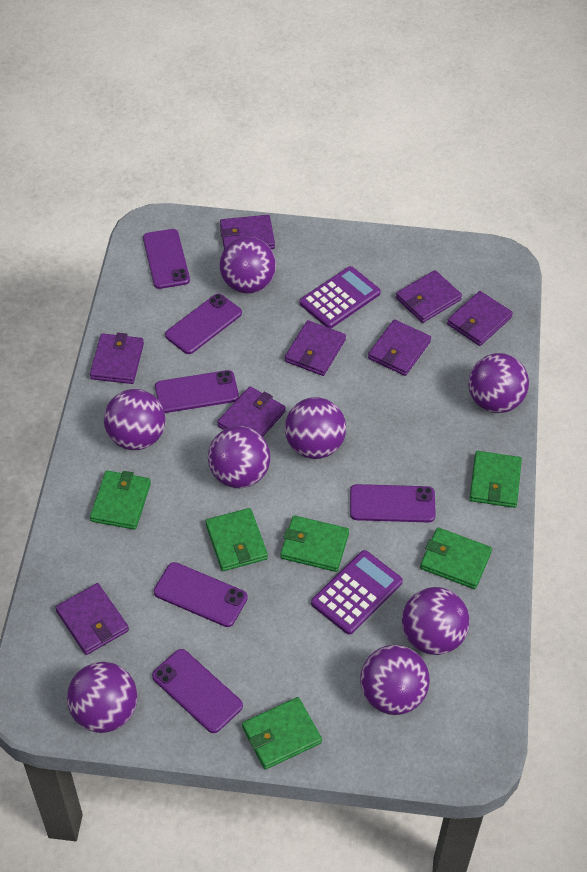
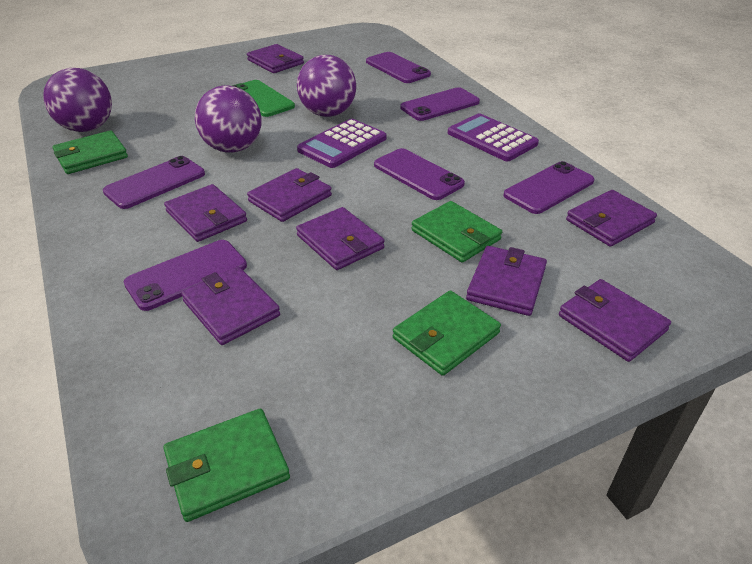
green phone: 0 -> 1
green wallet: 6 -> 4
purple ball: 8 -> 3

